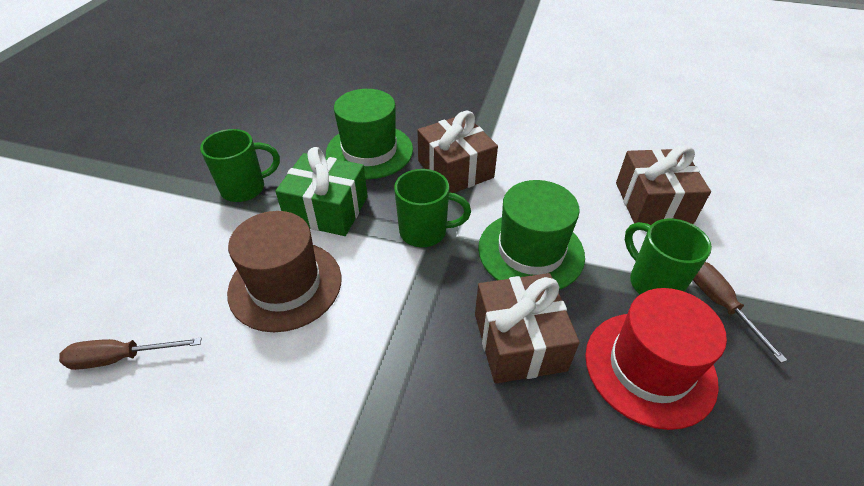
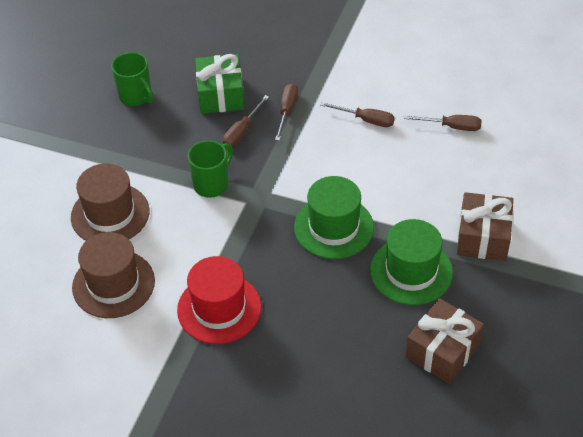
brown gift: 3 -> 2
brown hat: 1 -> 2
brown screwdriver: 2 -> 4
green mug: 3 -> 2

